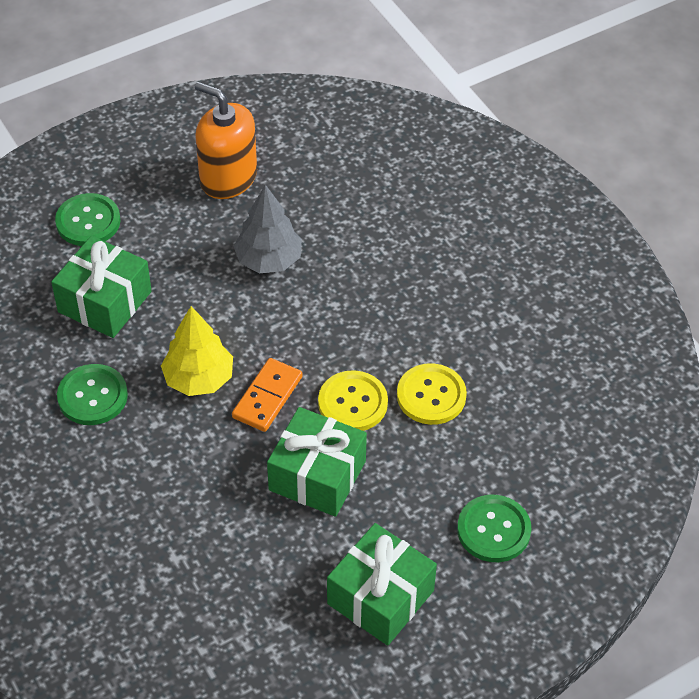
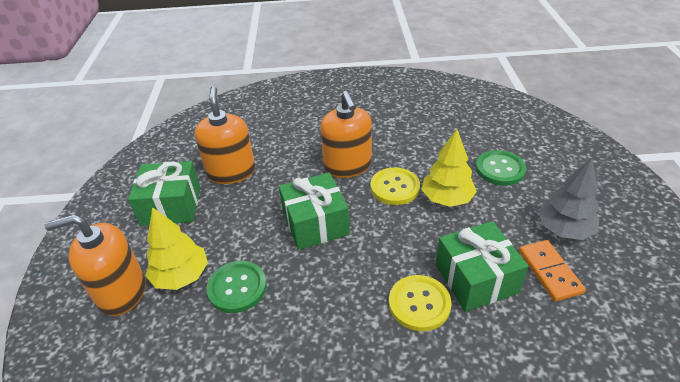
green button: 3 -> 2
orange soap dispenser: 1 -> 3
yellow tree: 1 -> 2

